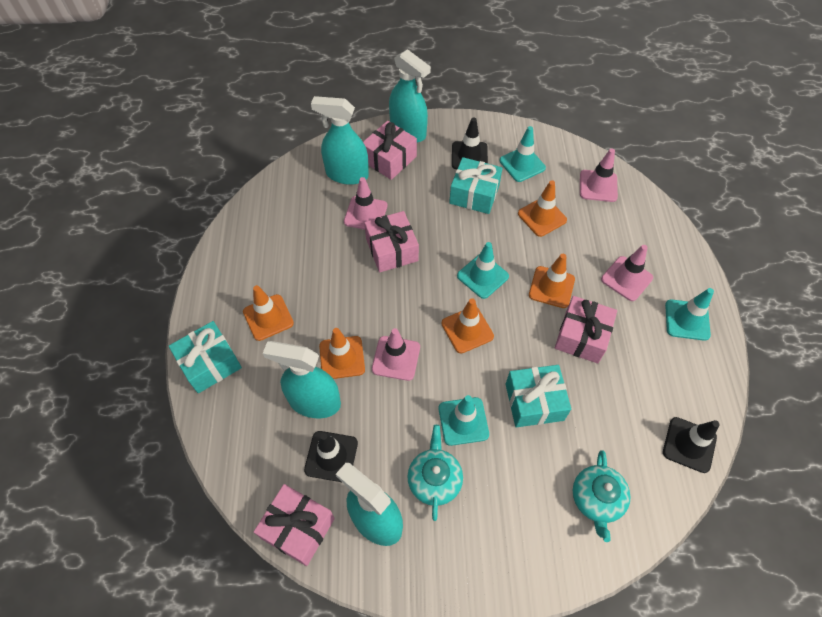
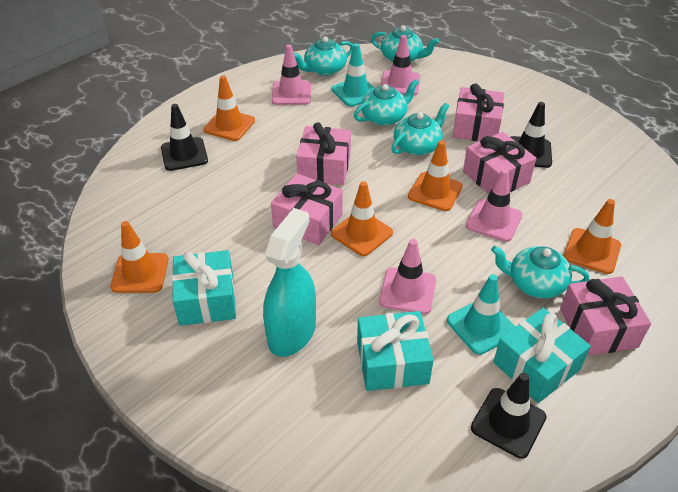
pink gift: 4 -> 5
turquoise spray bottle: 4 -> 1
turquoise teapot: 2 -> 5
turquoise traffic cone: 4 -> 2

